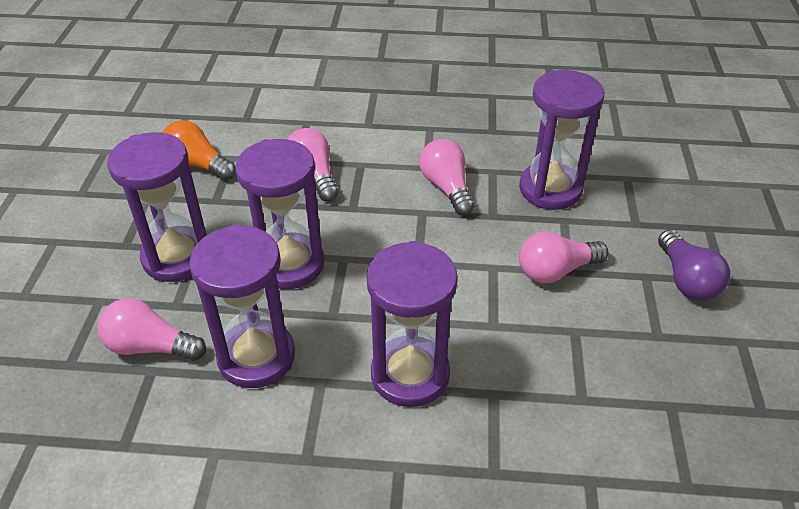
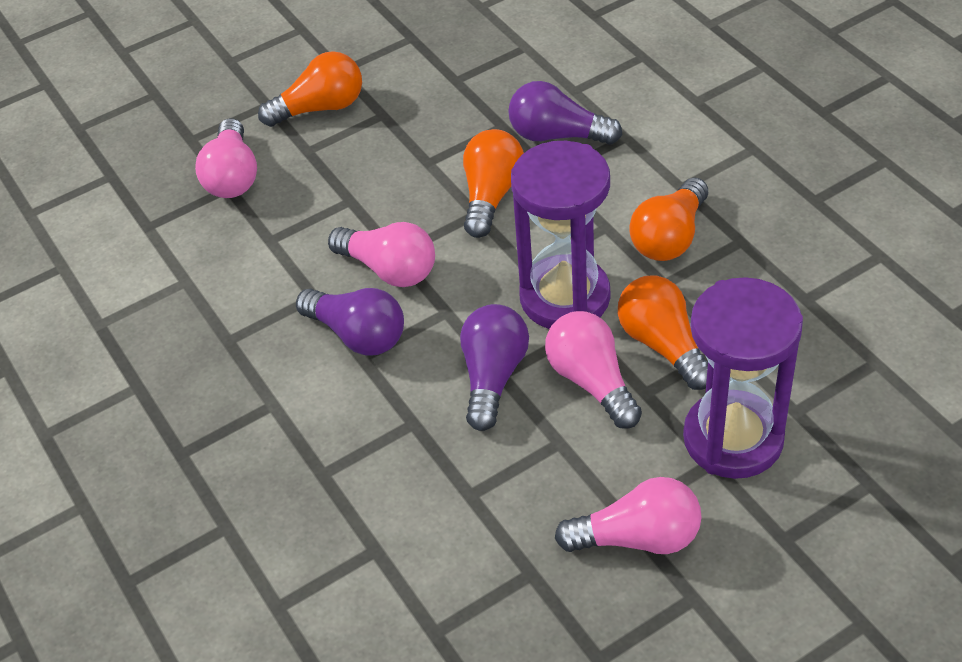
orange light bulb: 1 -> 4
purple hourglass: 5 -> 2
purple light bulb: 1 -> 3

